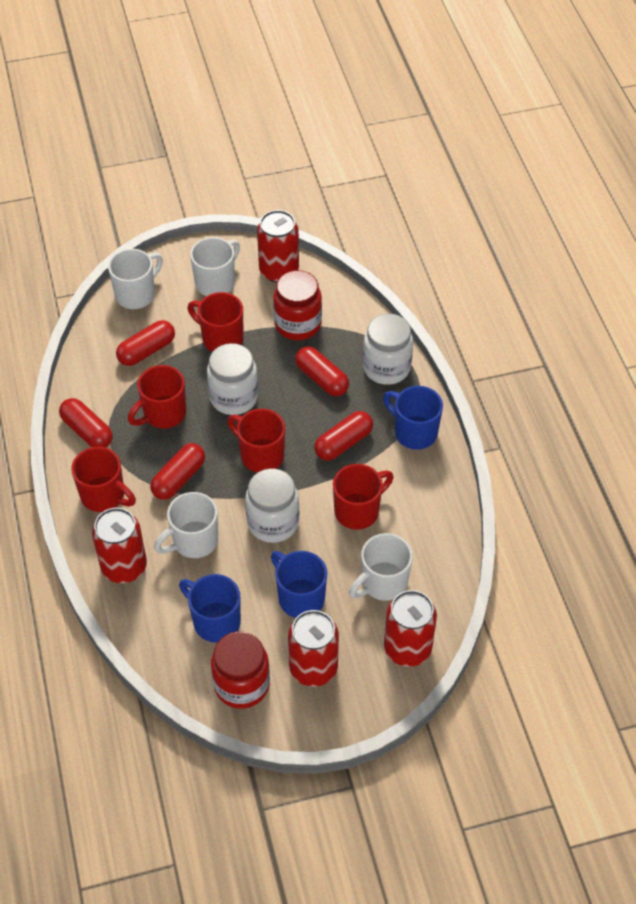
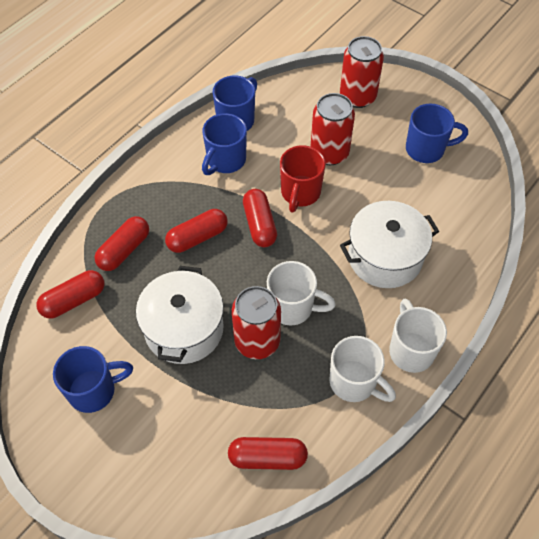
blue mug: 3 -> 4
red can: 4 -> 3
red jar: 2 -> 0
red mug: 5 -> 1
white jar: 3 -> 0
white mug: 4 -> 3
white pot: 0 -> 2

